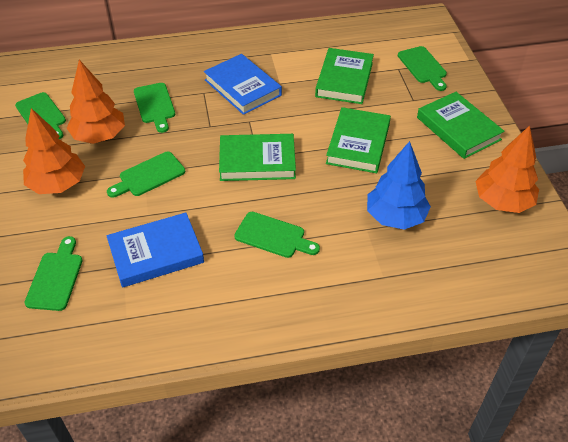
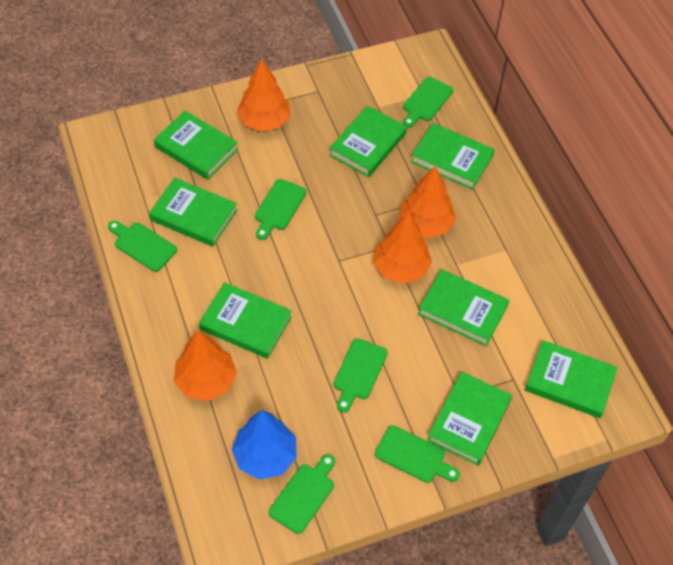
blue book: 2 -> 0
green book: 4 -> 8
orange tree: 3 -> 4

